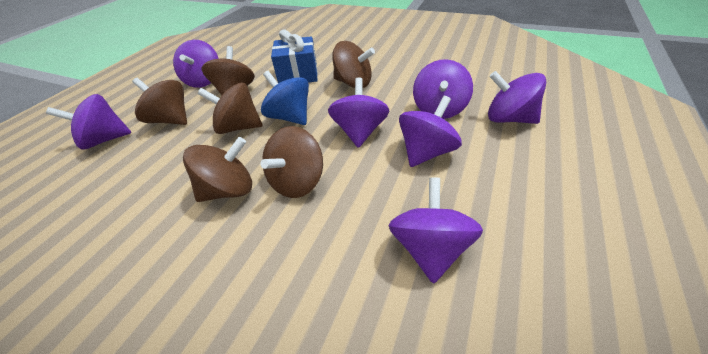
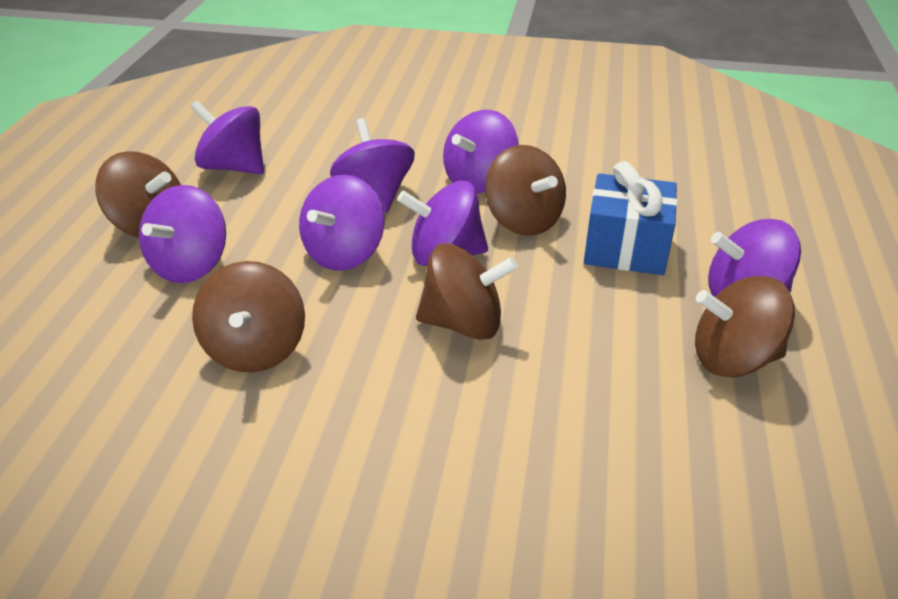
blue spinning top: 1 -> 0
brown spinning top: 6 -> 5

